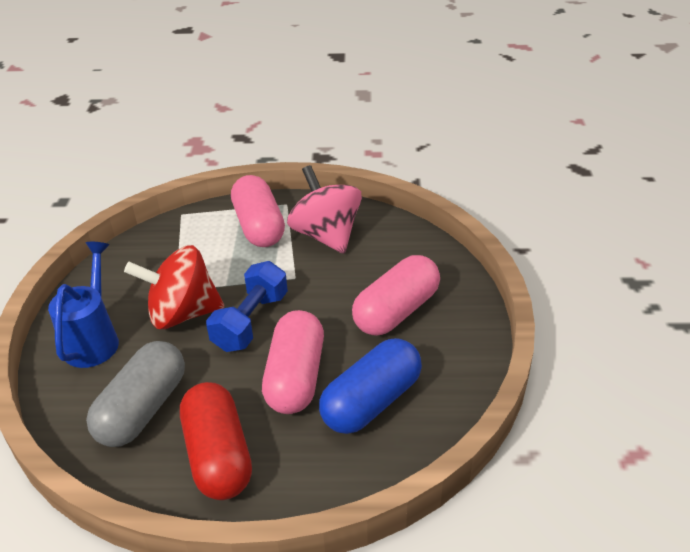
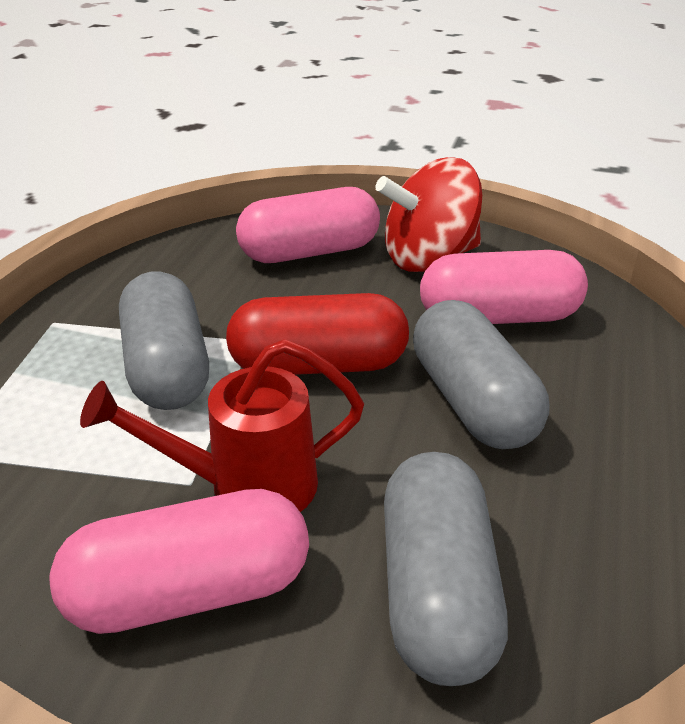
blue capsule: 1 -> 0
blue dumbbell: 1 -> 0
blue watering can: 1 -> 0
grey capsule: 1 -> 3
pink spinning top: 1 -> 0
red watering can: 0 -> 1

